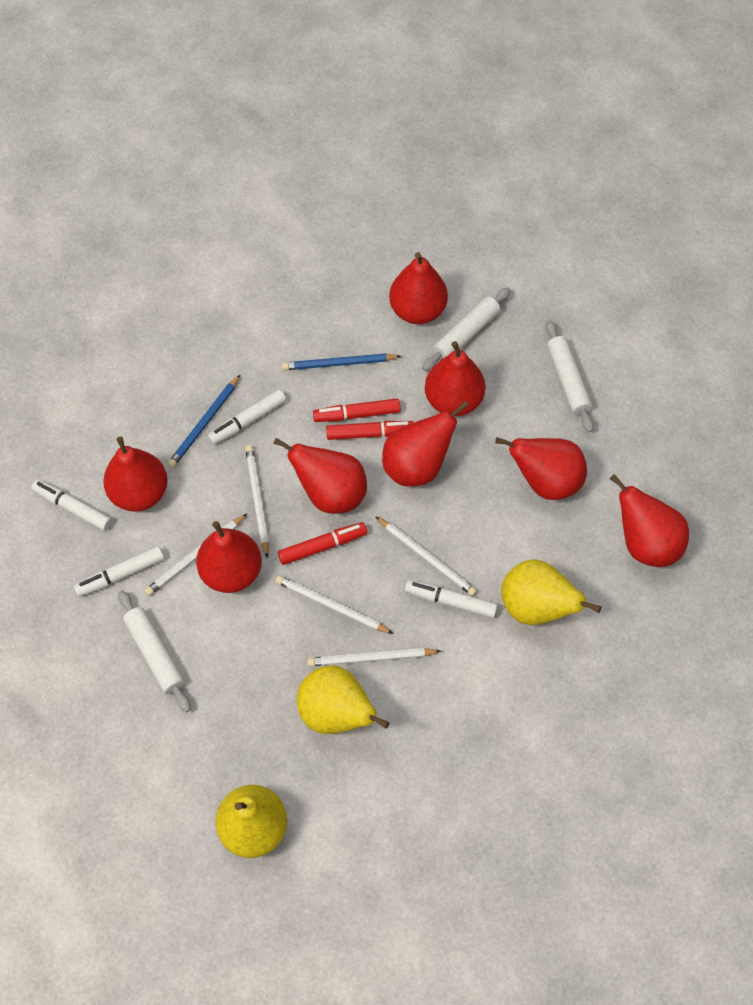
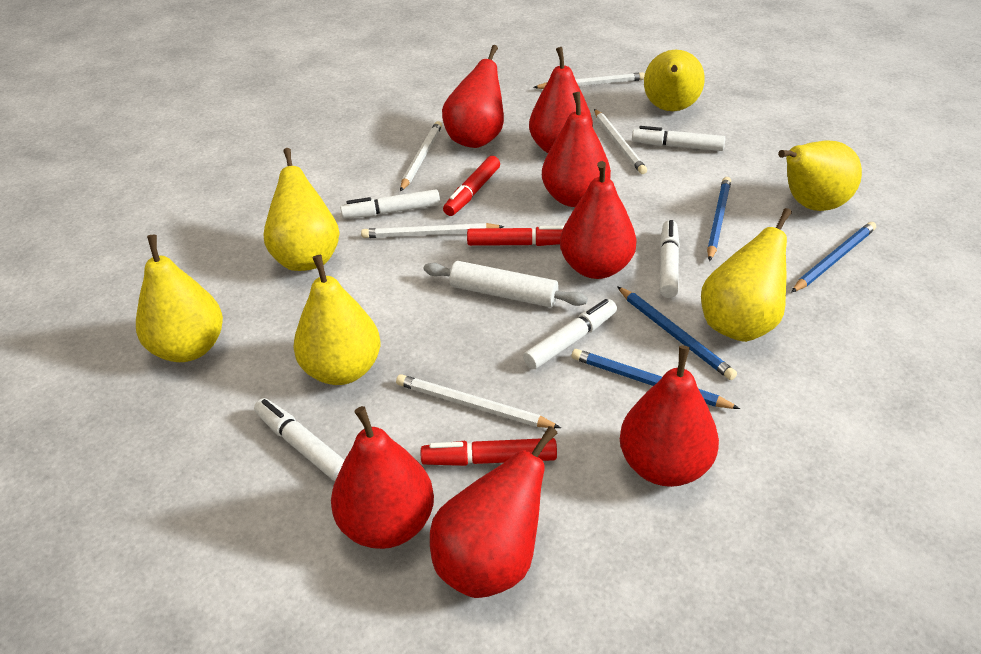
blue pencil: 2 -> 4
red pear: 8 -> 7
white marker: 4 -> 5
white rolling pin: 3 -> 1
yellow pear: 3 -> 6

